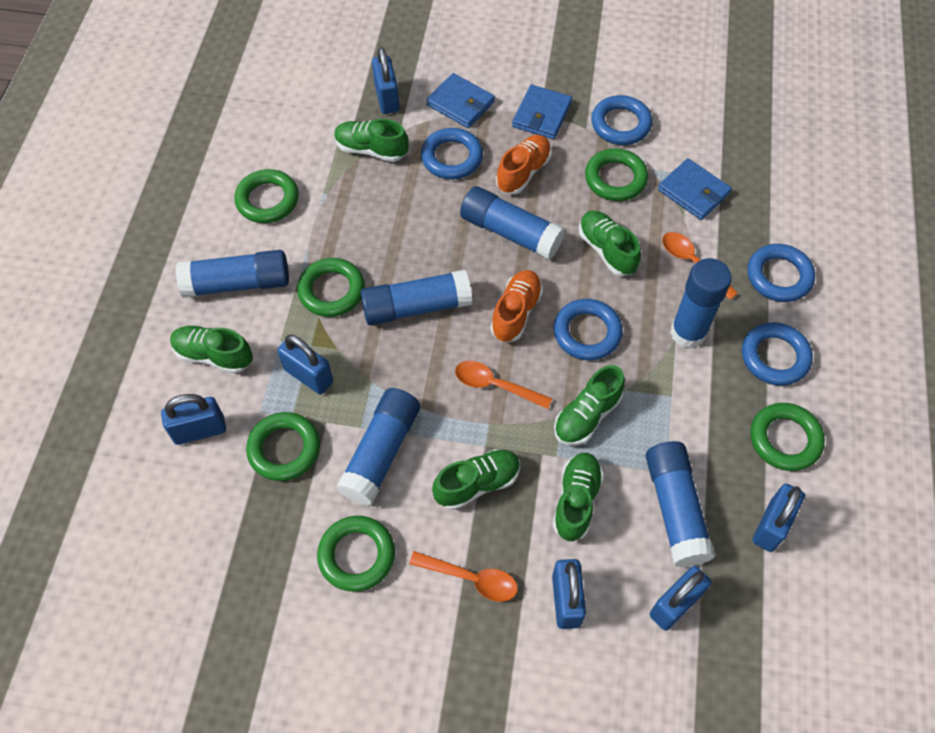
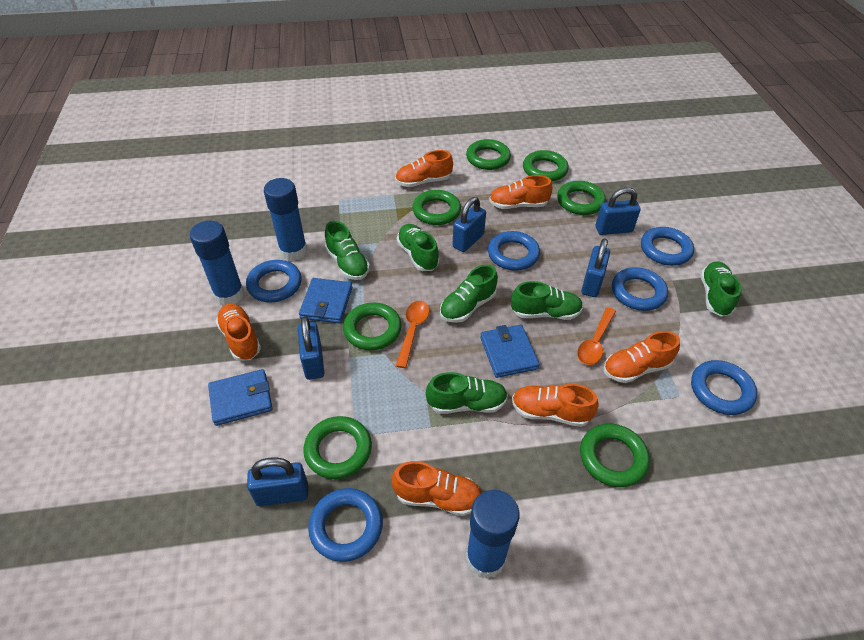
blue glue stick: 6 -> 3
blue padlock: 6 -> 5
blue ring: 5 -> 6
green ring: 6 -> 7
orange shoe: 2 -> 6
orange spoon: 3 -> 2

